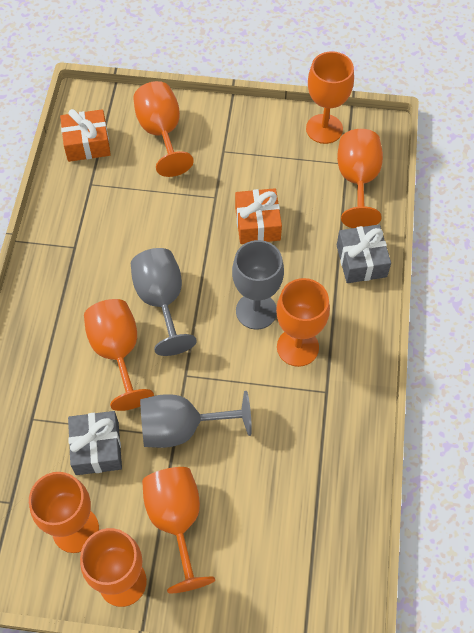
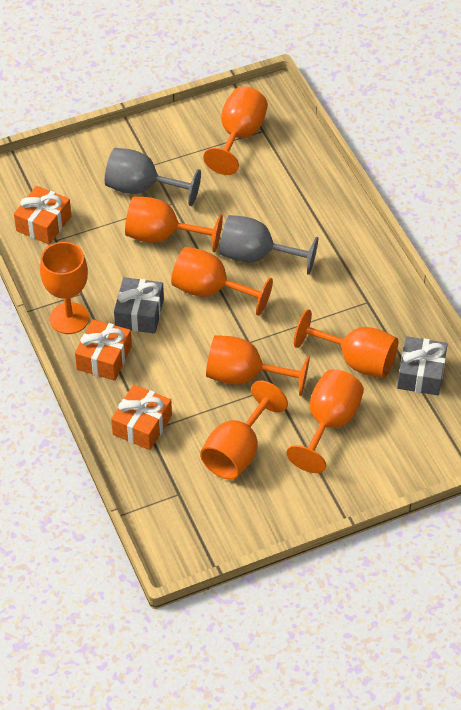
grey goblet: 3 -> 2
orange gift: 2 -> 3

